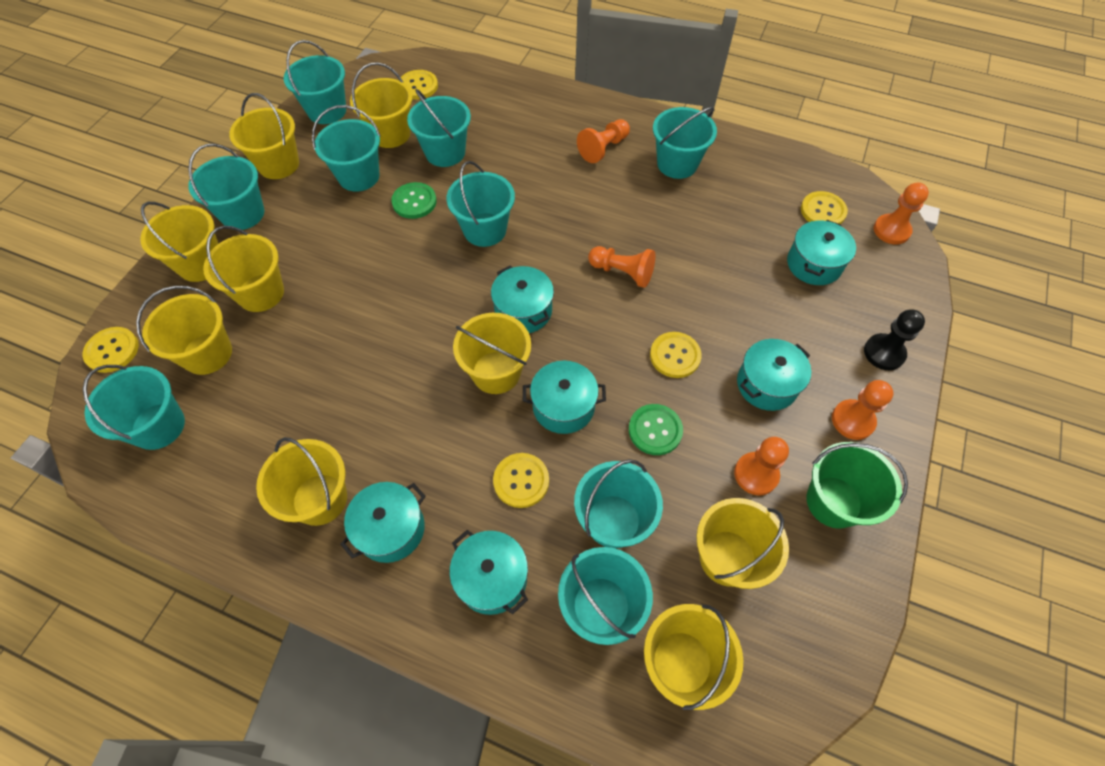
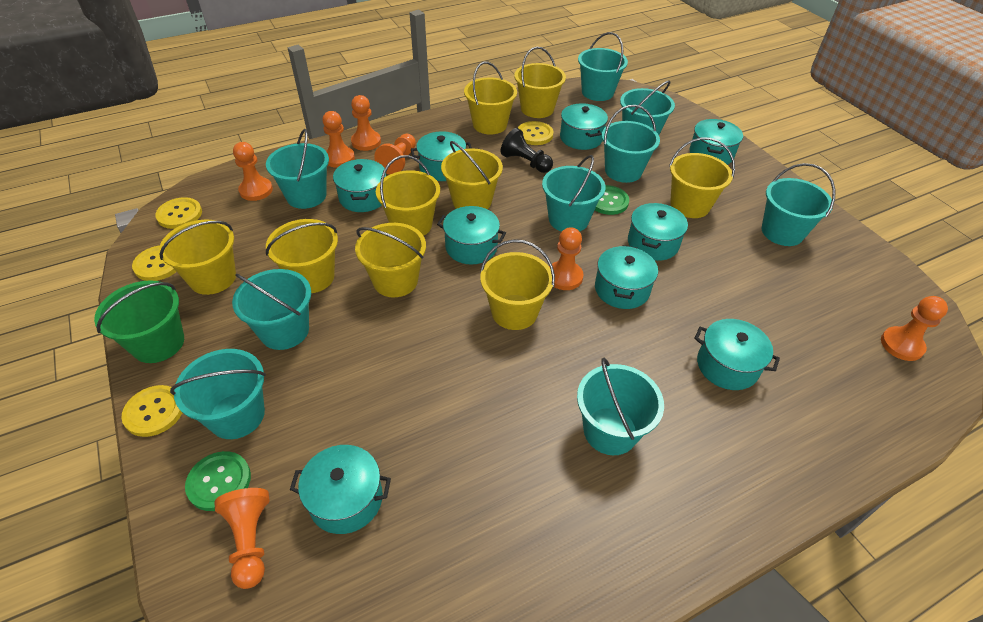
orange pawn: 5 -> 7
turquoise pot: 6 -> 9
yellow button: 5 -> 4

